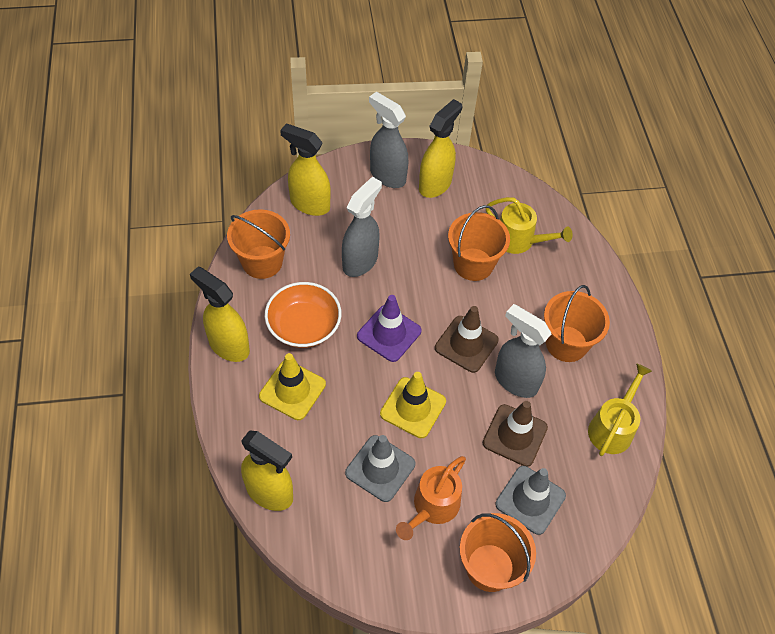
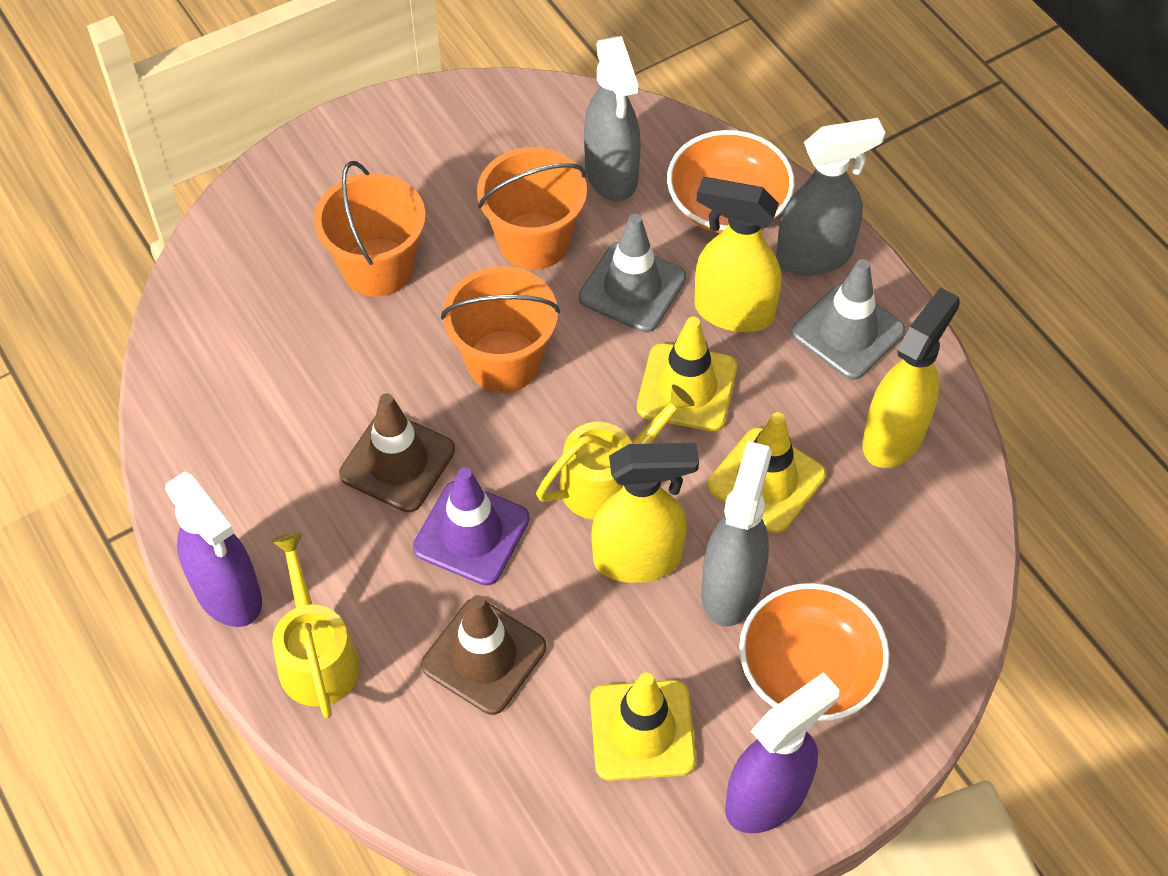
orange bowl: 1 -> 2
orange bucket: 4 -> 3
orange watering can: 1 -> 0
purple spray bottle: 0 -> 2
yellow spray bottle: 4 -> 3
yellow traffic cone: 2 -> 3

